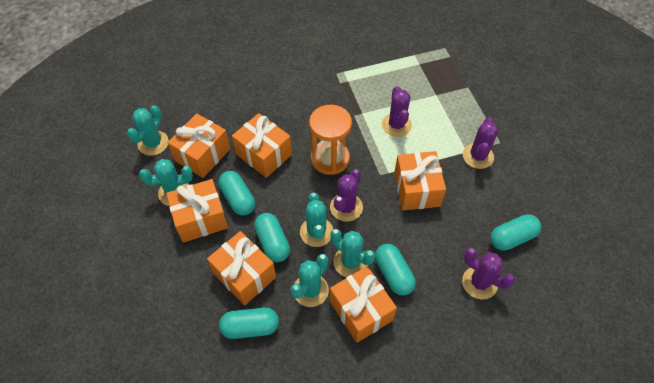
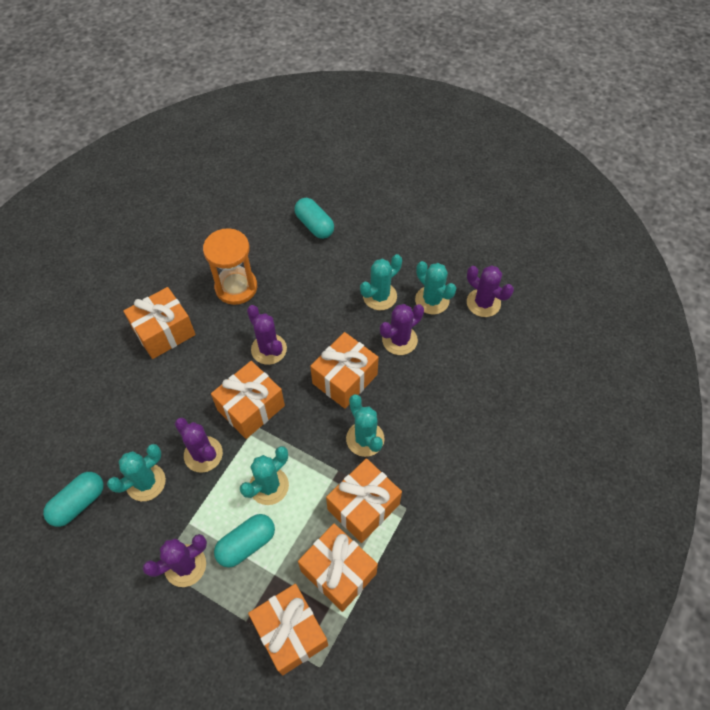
purple cactus: 4 -> 5
turquoise capsule: 5 -> 3

